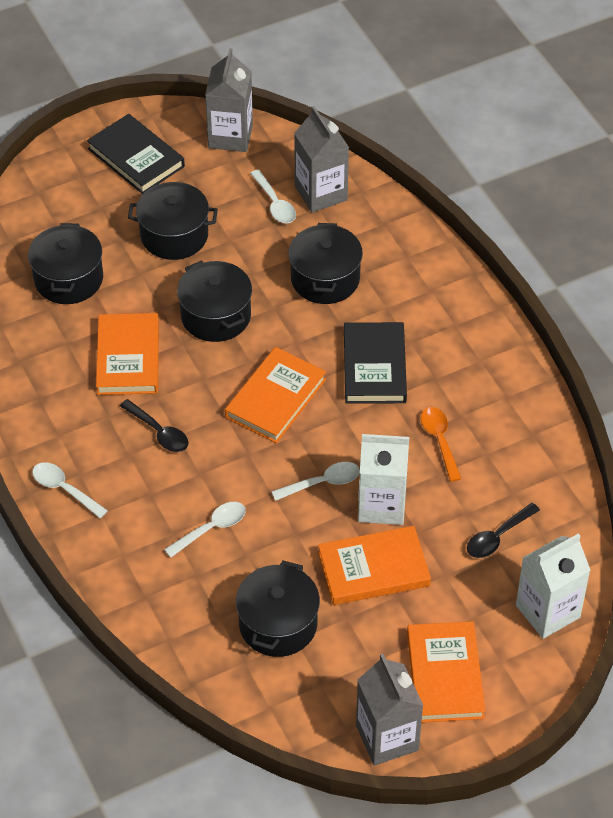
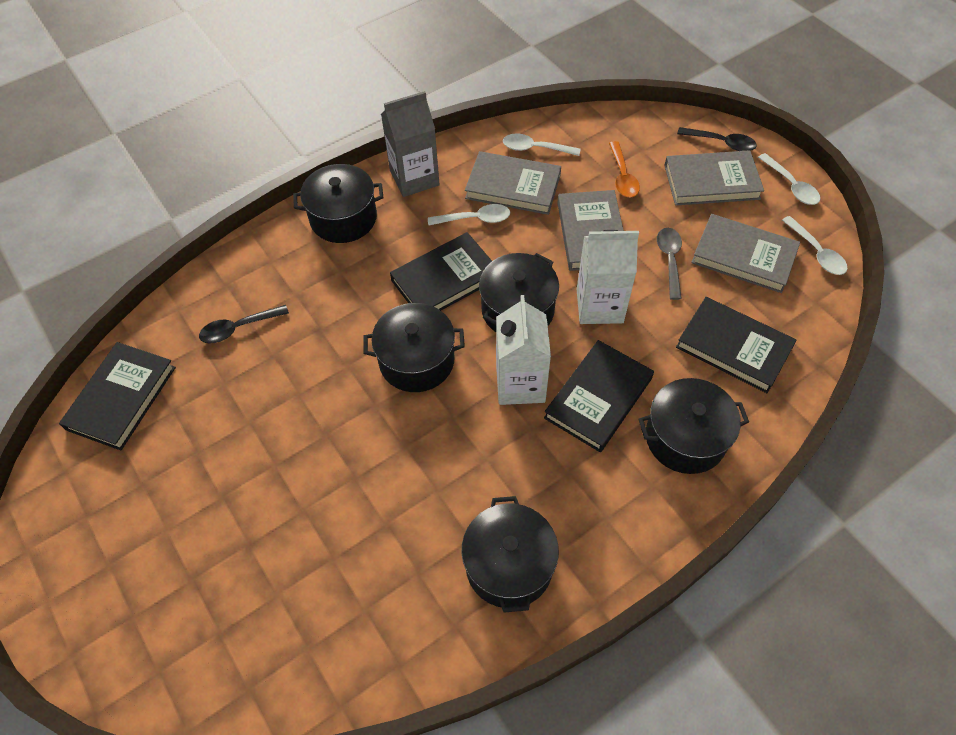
black book: 2 -> 4
grey book: 0 -> 4
grey carton: 3 -> 1
grey spoon: 0 -> 1
orange book: 4 -> 0

